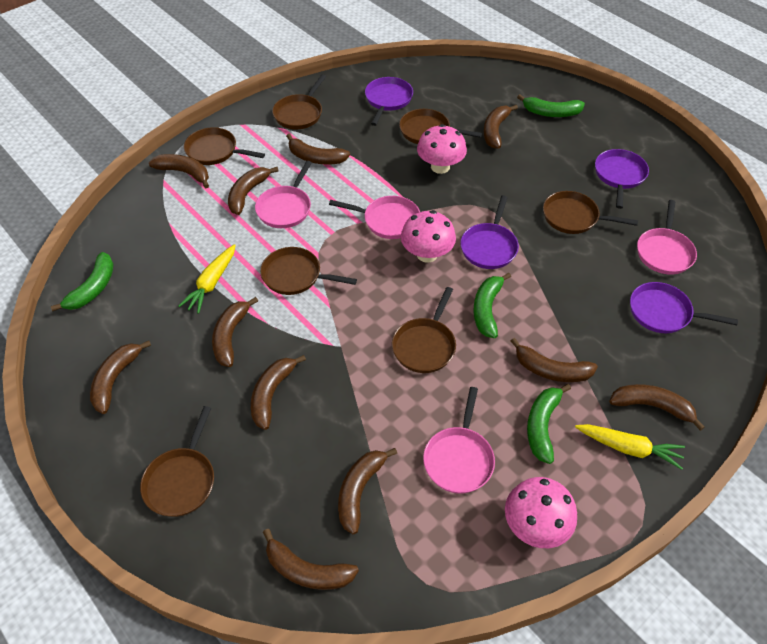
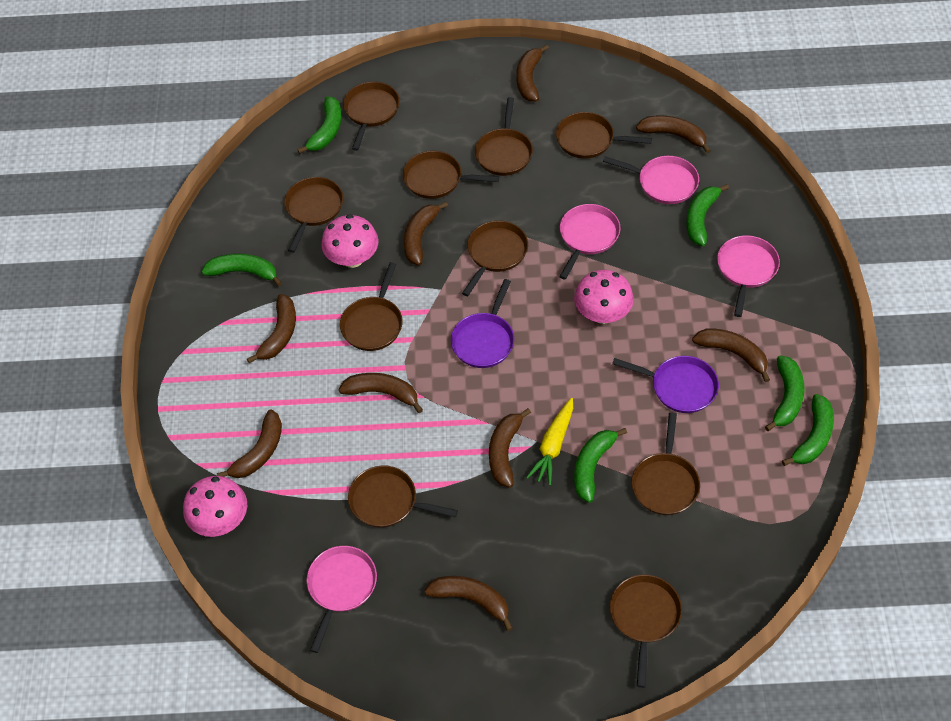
brown banana: 11 -> 9
brown pan: 7 -> 10
green banana: 4 -> 6
purple pan: 4 -> 2
yellow carrot: 2 -> 1

